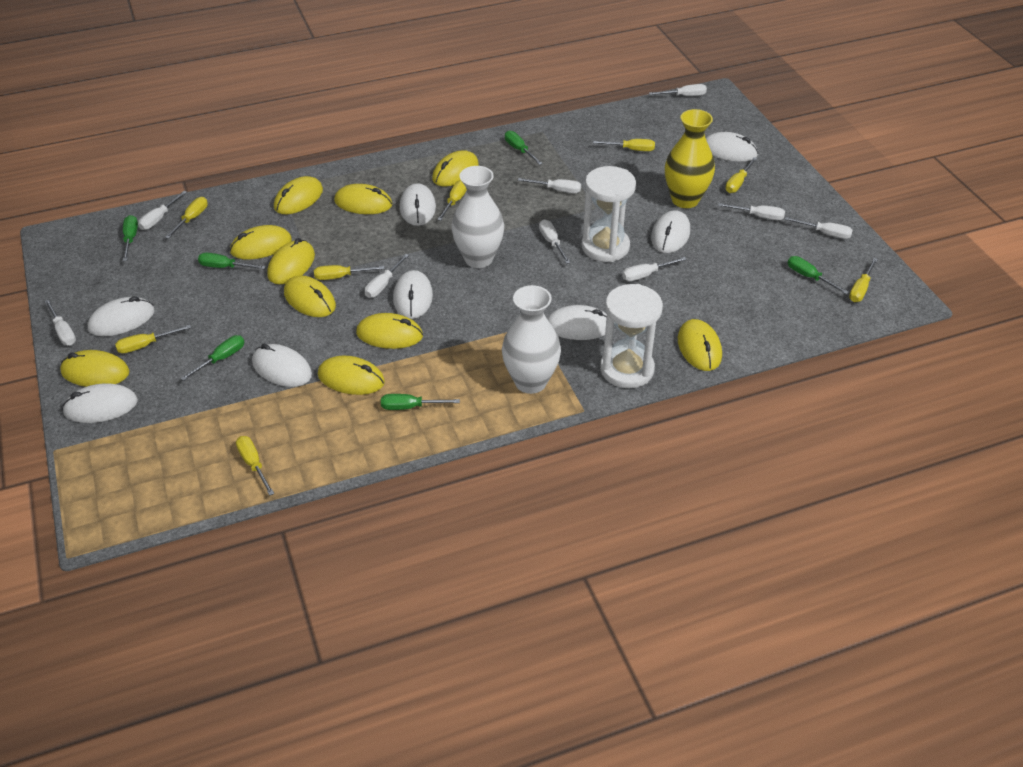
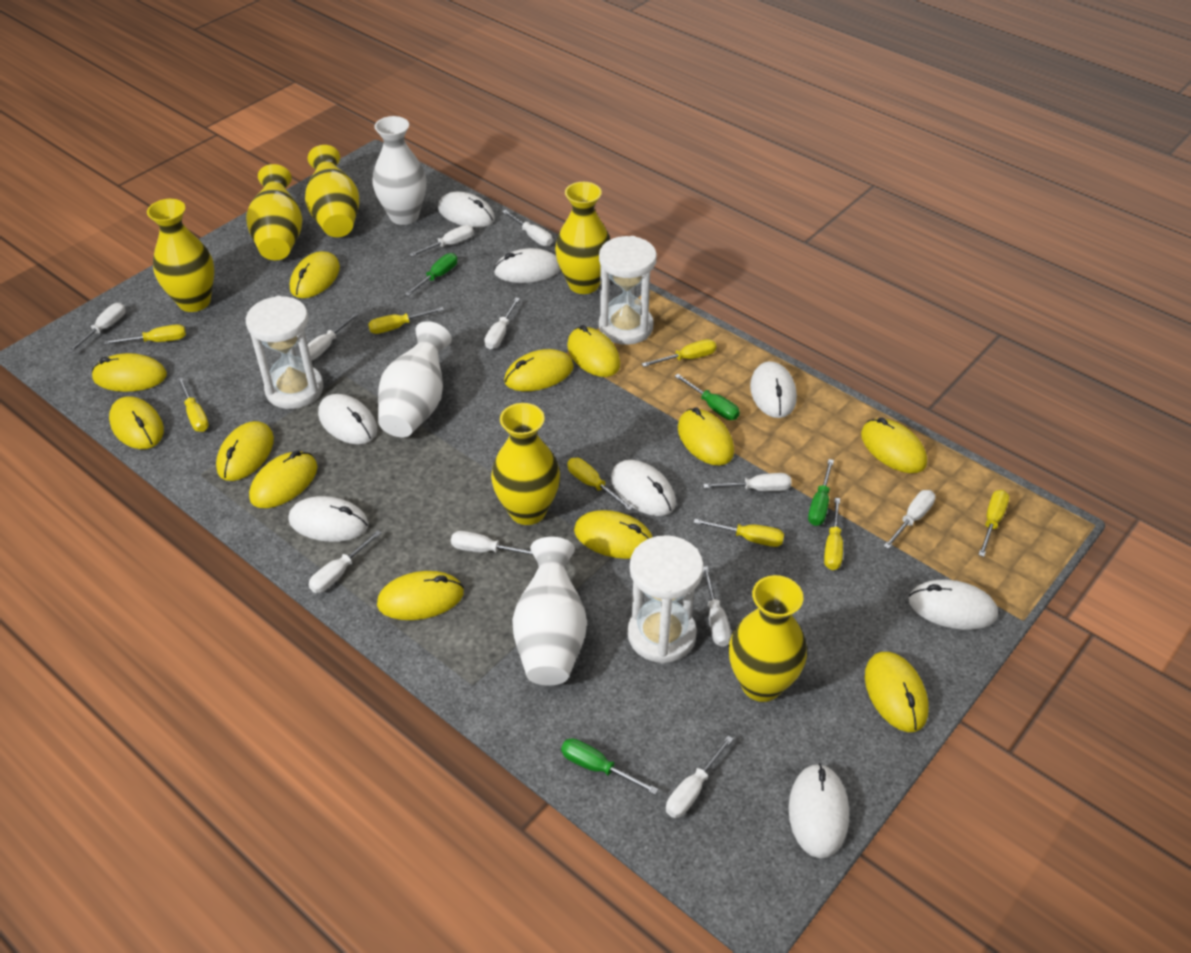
green screwdriver: 6 -> 4
white hourglass: 2 -> 3
white screwdriver: 9 -> 11
white vase: 2 -> 3
yellow mouse: 10 -> 12
yellow vase: 1 -> 6

